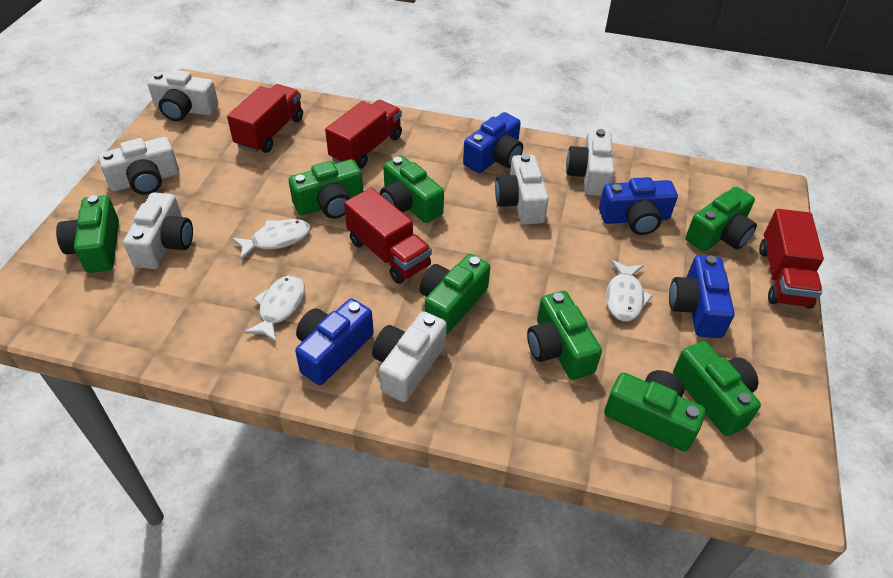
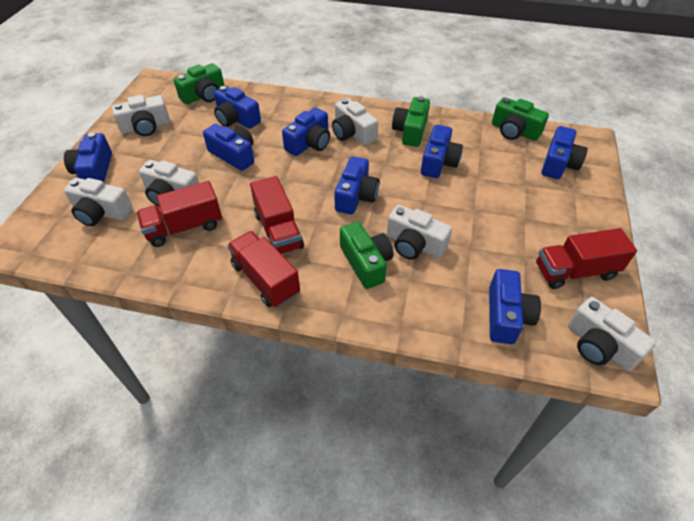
blue camera: 4 -> 8
green camera: 8 -> 4
white fish: 3 -> 0

